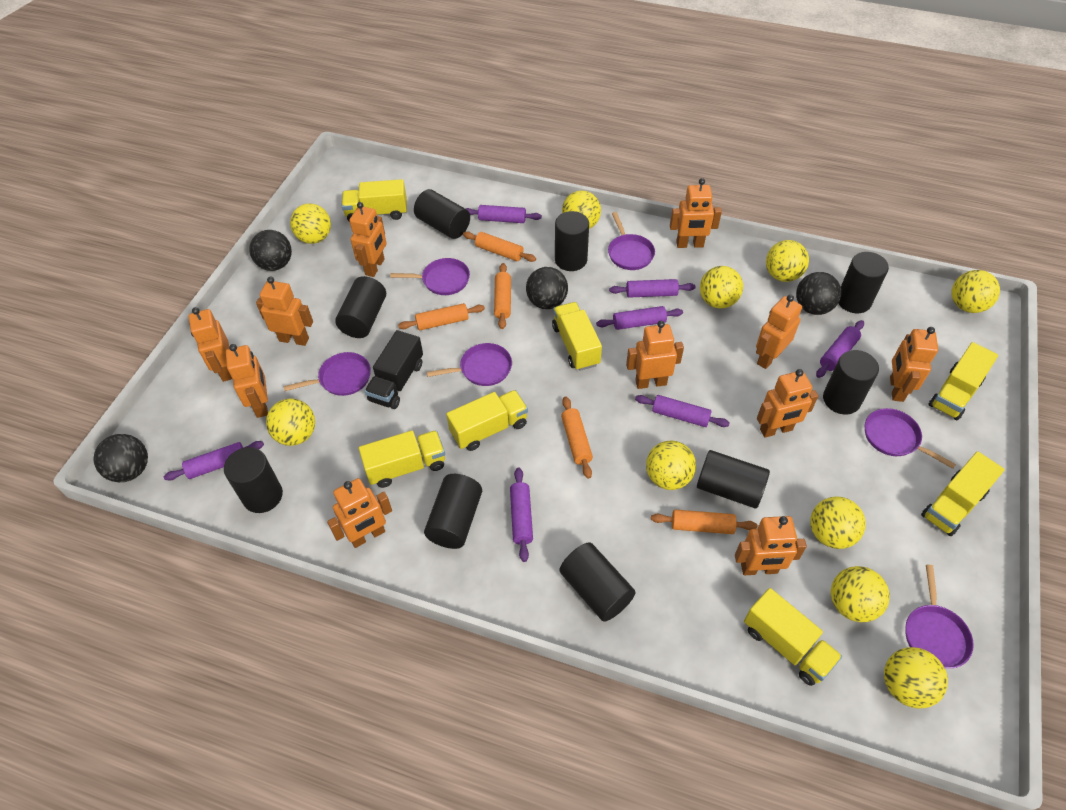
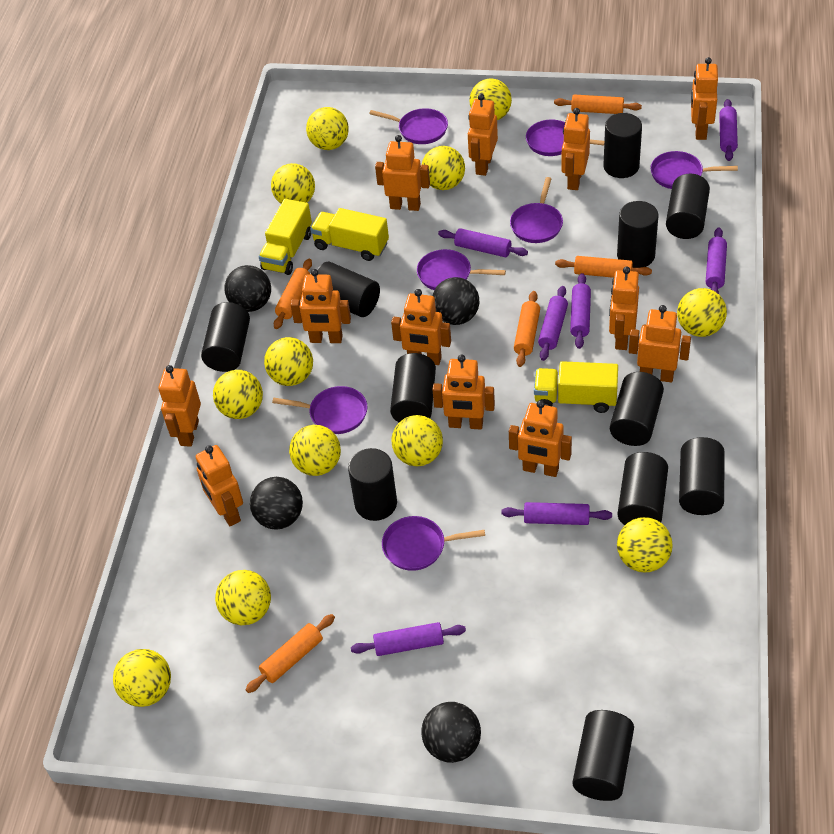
black cylinder: 9 -> 11
black truck: 1 -> 0
orange robot: 11 -> 12
purple pan: 6 -> 7
yellow ball: 10 -> 12
yellow truck: 7 -> 3

